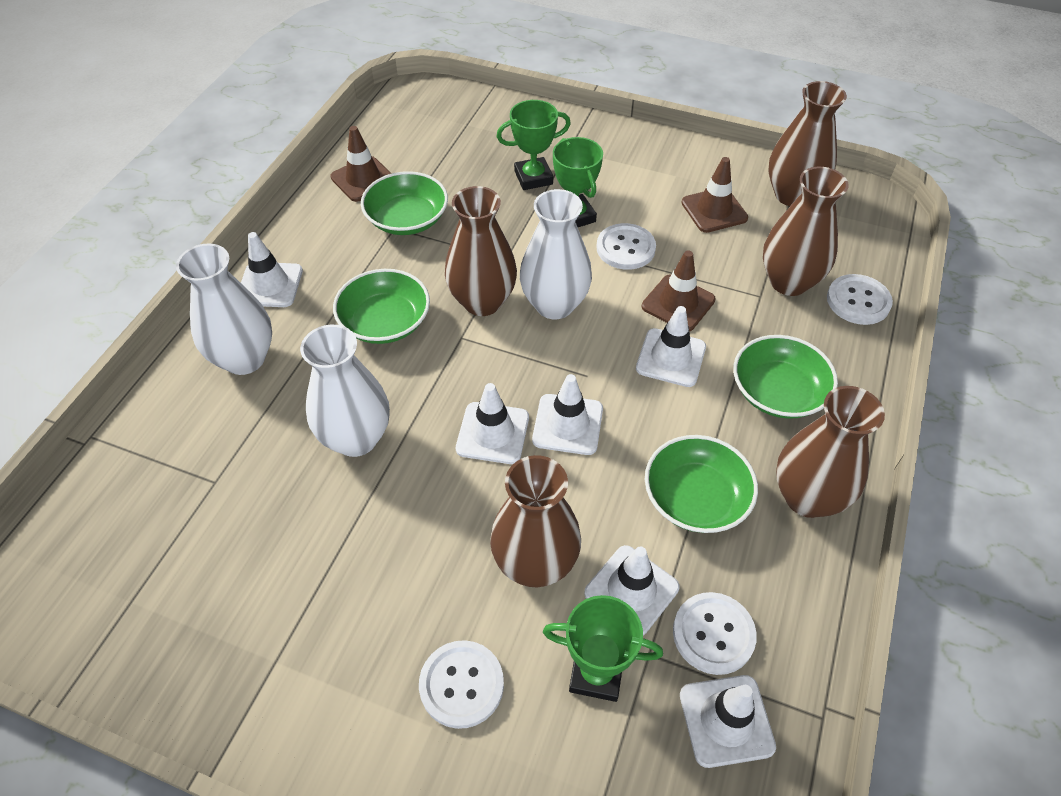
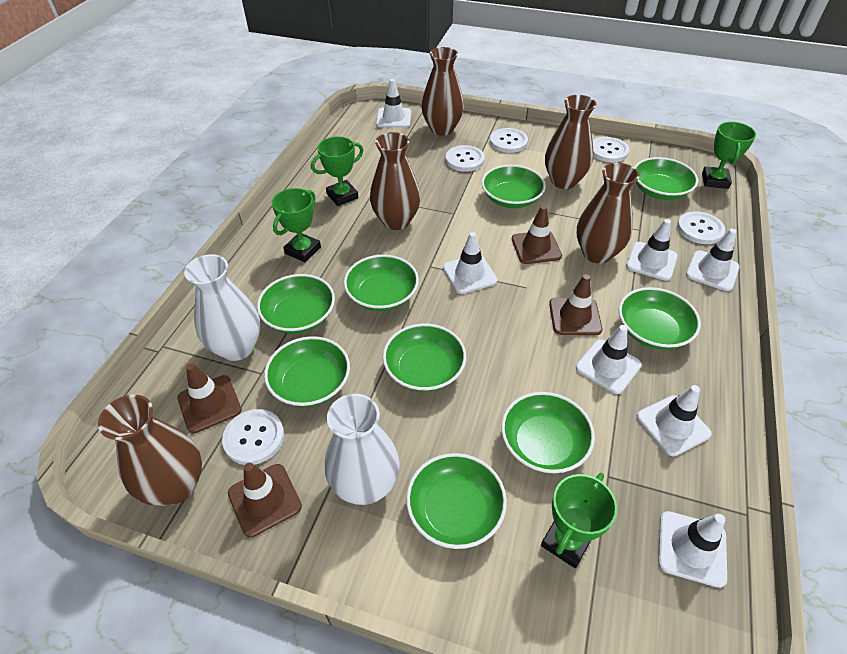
brown traffic cone: 3 -> 4
green bowl: 4 -> 9
green trophy: 3 -> 4
white button: 4 -> 5
white traffic cone: 6 -> 7
white vase: 3 -> 2

